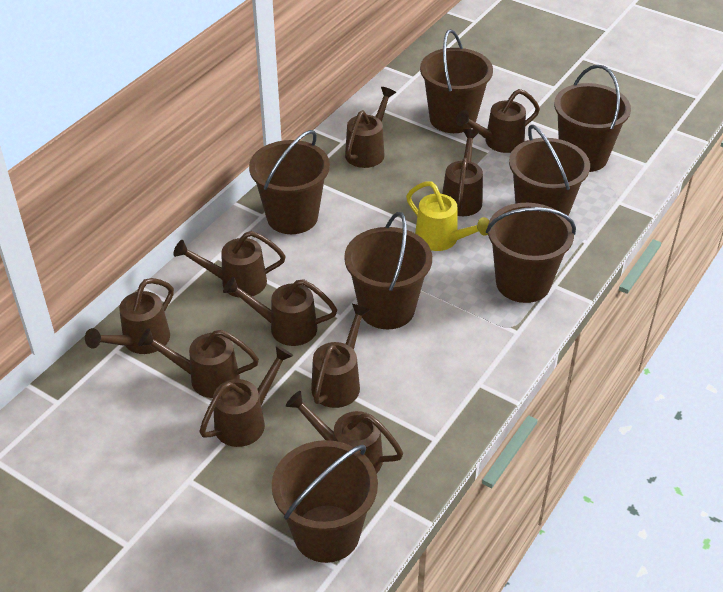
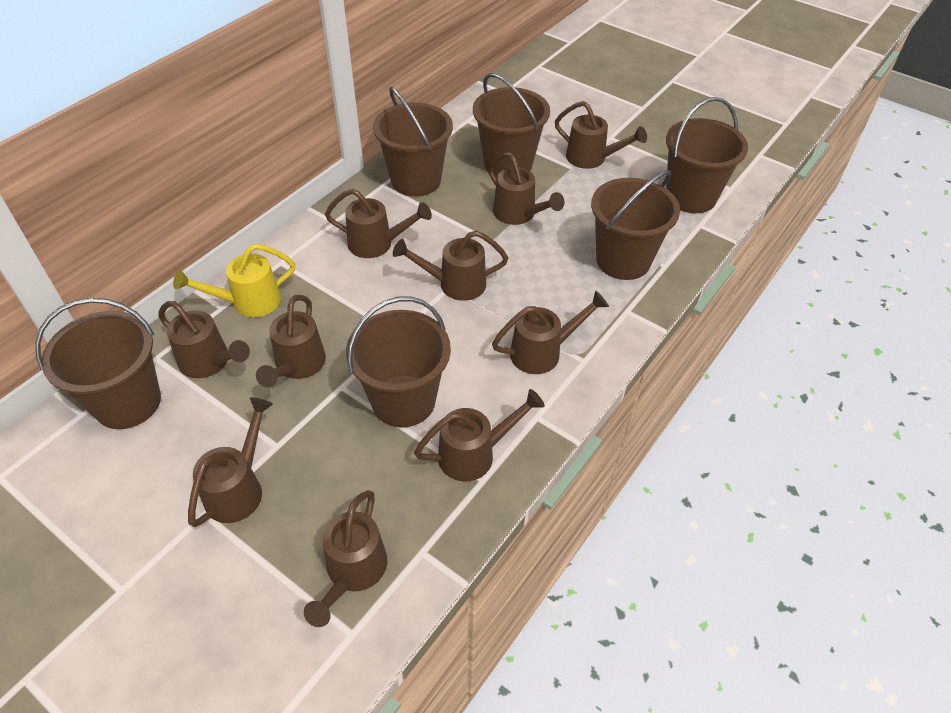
brown bucket: 7 -> 6

